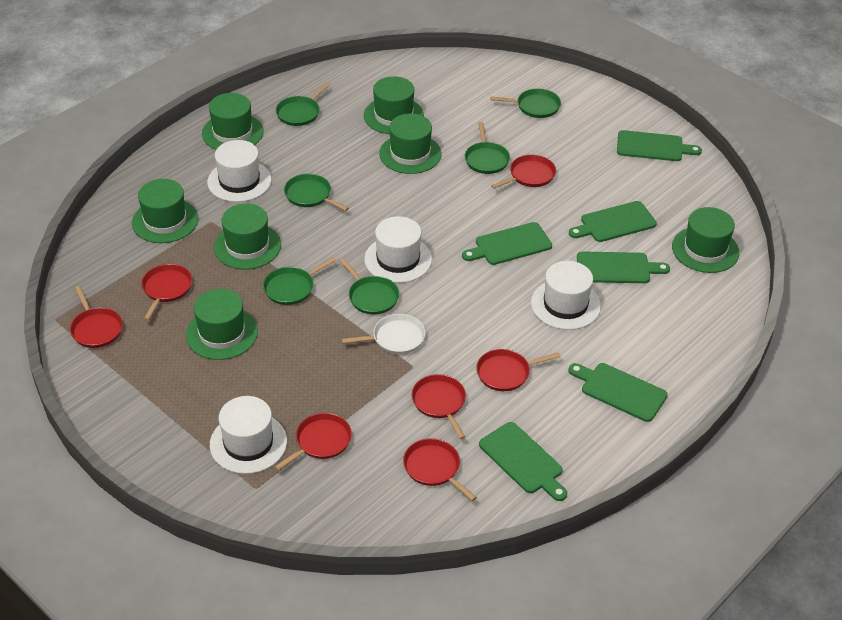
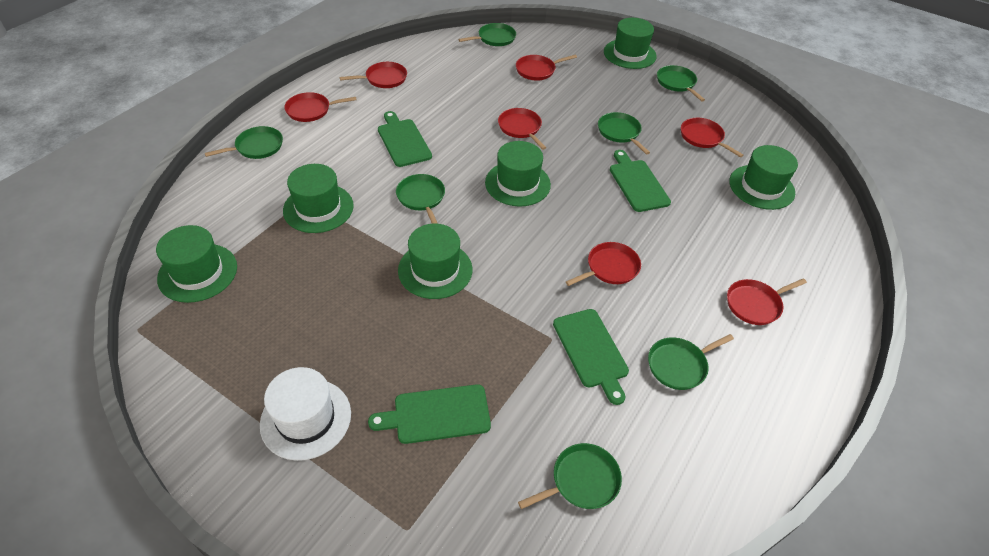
green cutting board: 6 -> 4
green hat: 7 -> 6
green pan: 6 -> 7
white hat: 4 -> 1
white pan: 1 -> 0

